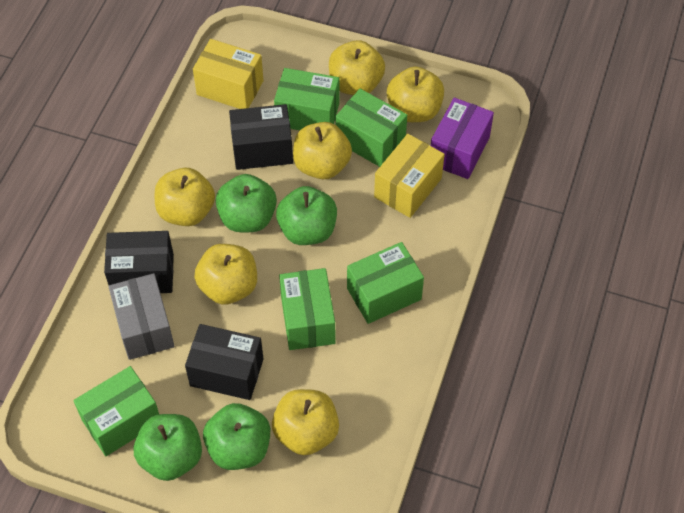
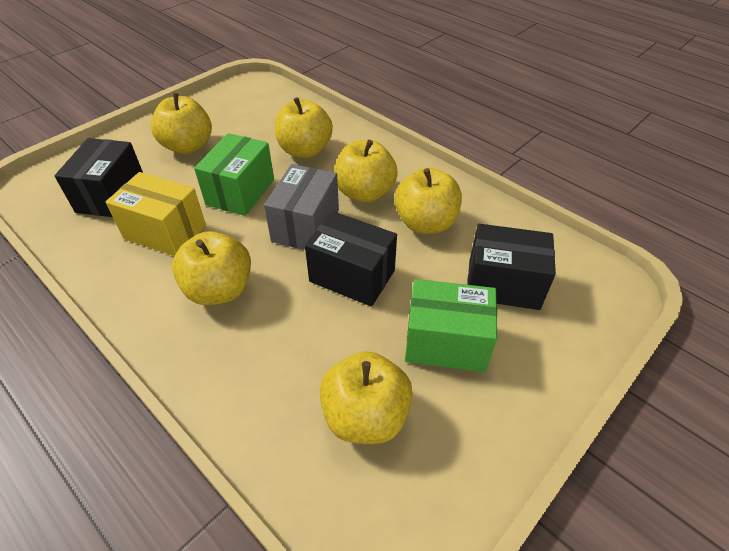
green apple: 4 -> 0
green box: 5 -> 2
purple box: 1 -> 0
yellow box: 2 -> 1

